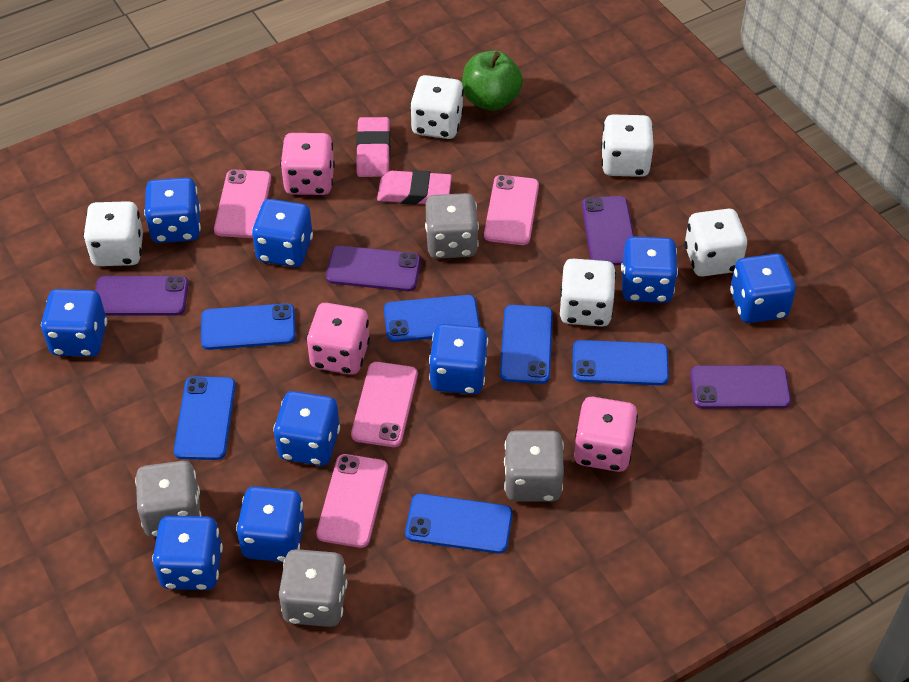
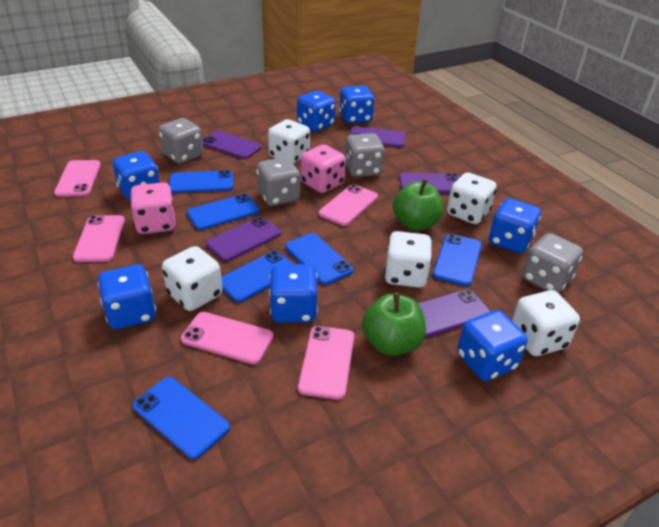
blue dice: 9 -> 7
green apple: 1 -> 2
pink dice: 3 -> 2
pink eraser: 2 -> 0
pink phone: 4 -> 5
purple phone: 4 -> 5

